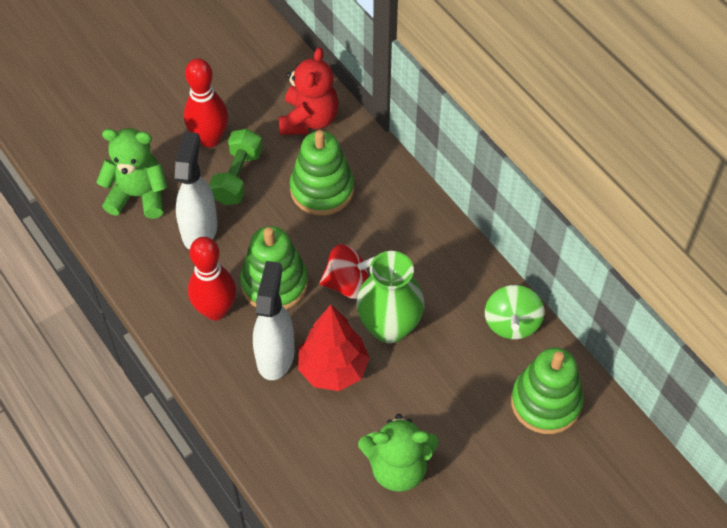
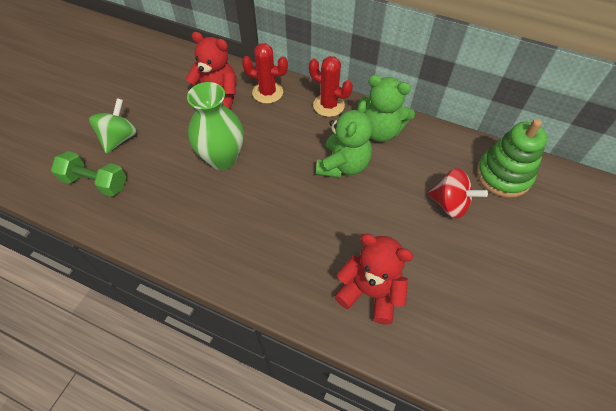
green stacking toy: 3 -> 1
red bowling pin: 2 -> 0
red cactus: 0 -> 2
red teddy bear: 1 -> 2
red tree: 1 -> 0
white spray bottle: 2 -> 0

